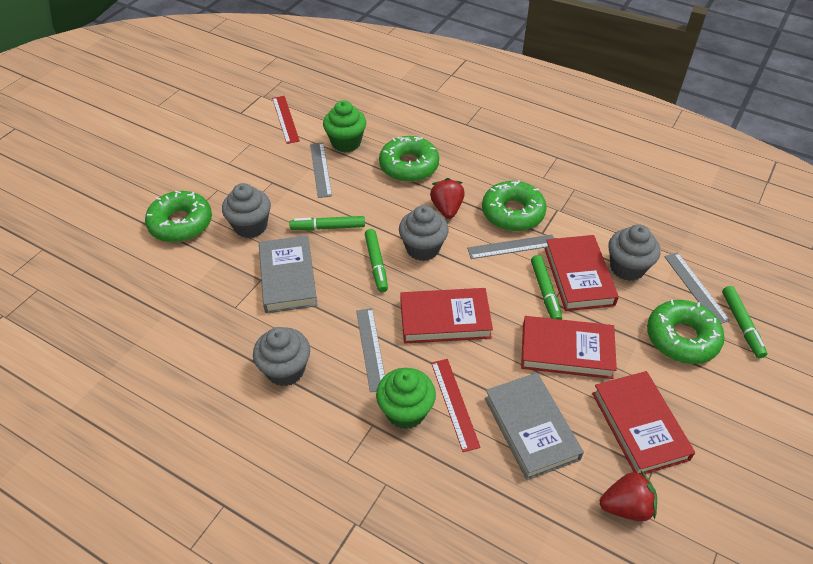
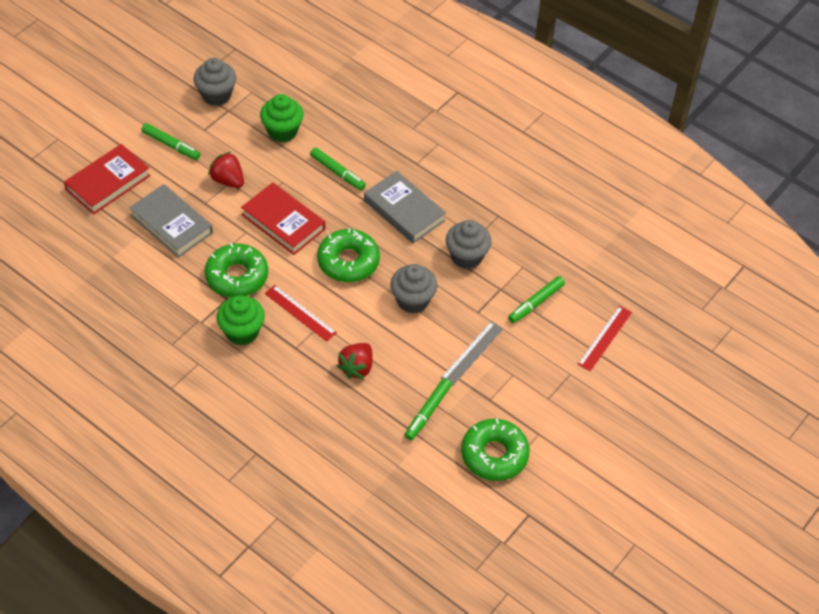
green donut: 4 -> 3
grey cupcake: 4 -> 3
grey ruler: 4 -> 1
red book: 4 -> 2

